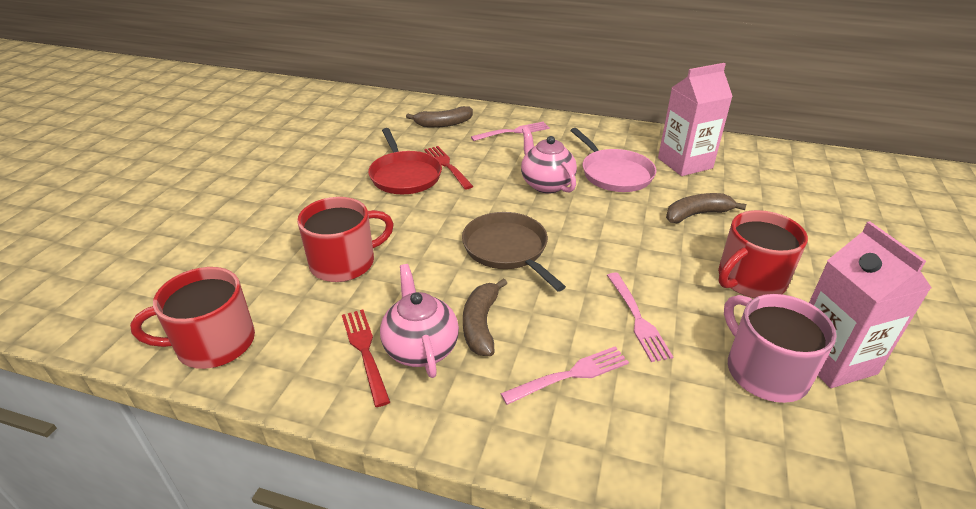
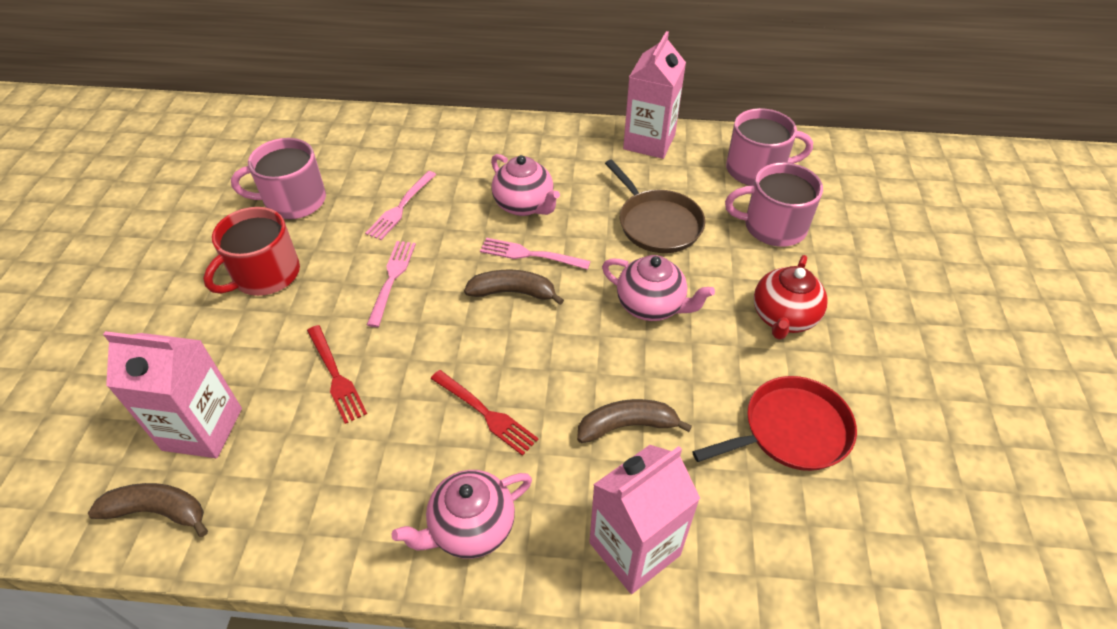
pink carton: 2 -> 3
pink mug: 1 -> 3
pink pan: 1 -> 0
pink teapot: 2 -> 3
red mug: 3 -> 1
red teapot: 0 -> 1

